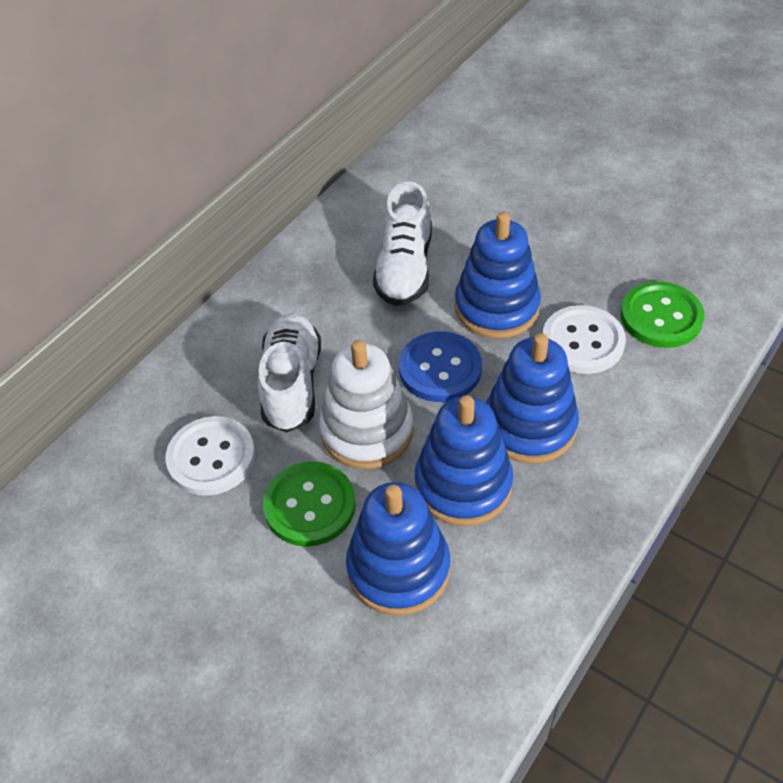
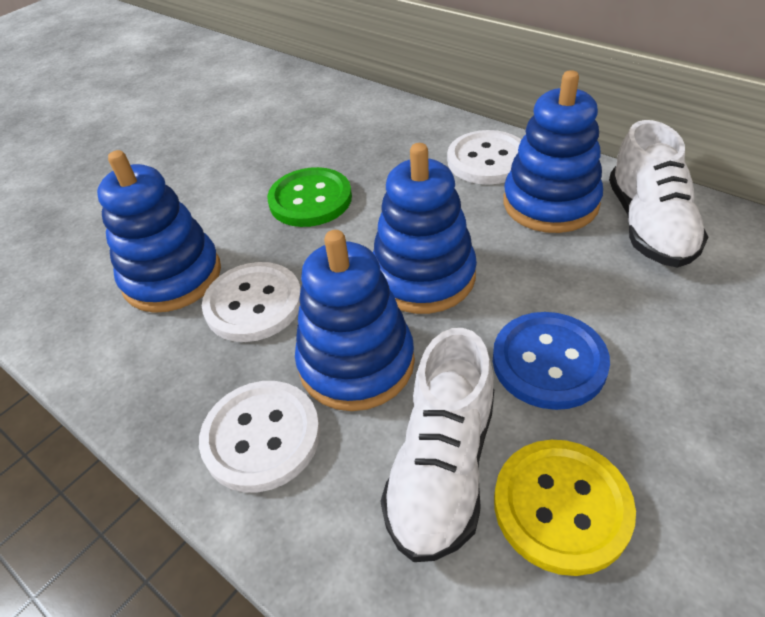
green button: 2 -> 1
white button: 2 -> 3
white stacking toy: 1 -> 0
yellow button: 0 -> 1

